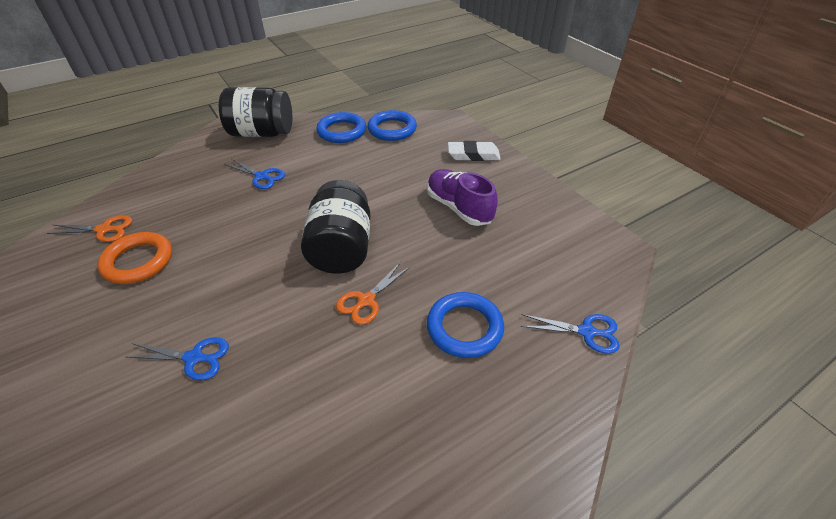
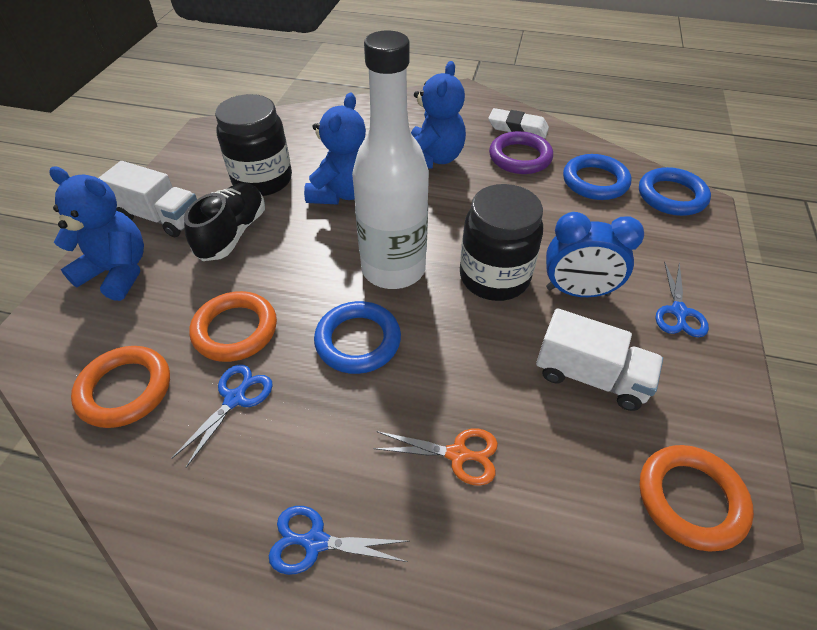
black shoe: 0 -> 1
blue clock: 0 -> 1
blue teddy bear: 0 -> 3
orange ring: 1 -> 3
orange scissors: 2 -> 1
purple ring: 0 -> 1
purple shoe: 1 -> 0
white bottle: 0 -> 1
white truck: 0 -> 2

